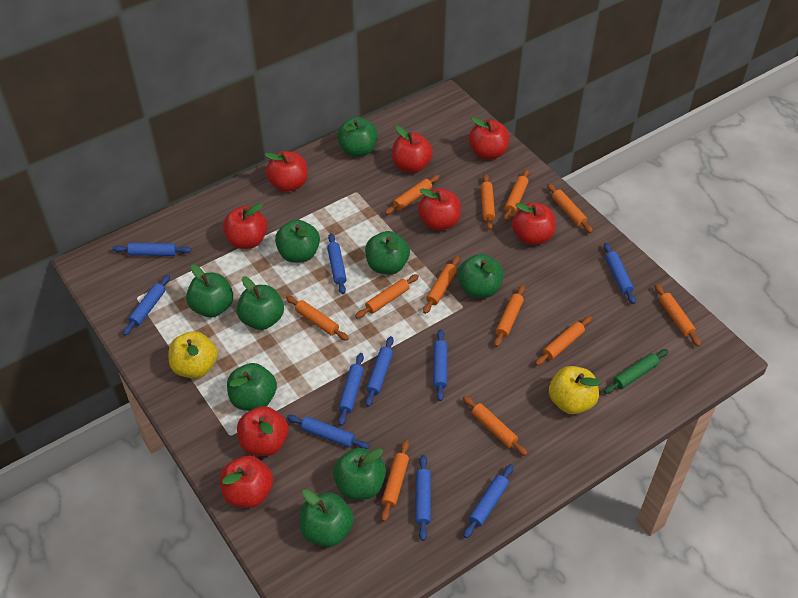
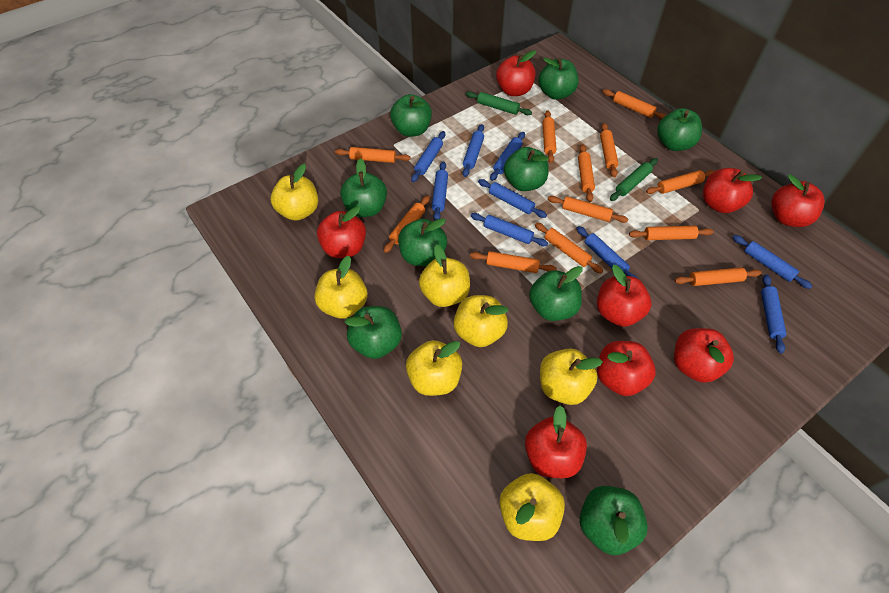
blue rolling pin: 10 -> 9
green rolling pin: 1 -> 2
yellow apple: 2 -> 7

